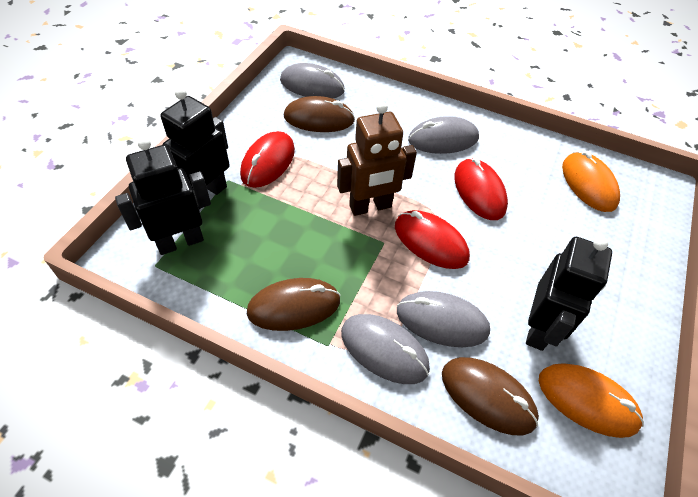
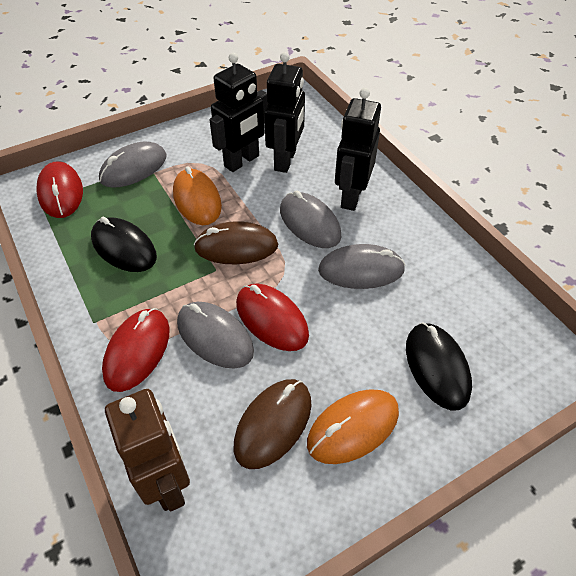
black mouse: 0 -> 2
brown mouse: 3 -> 2

